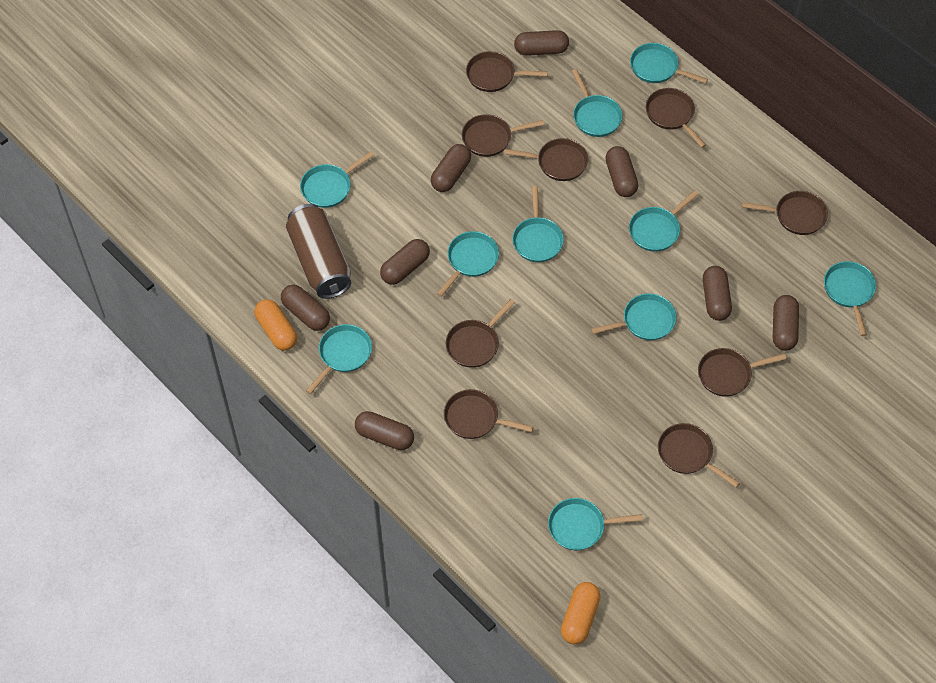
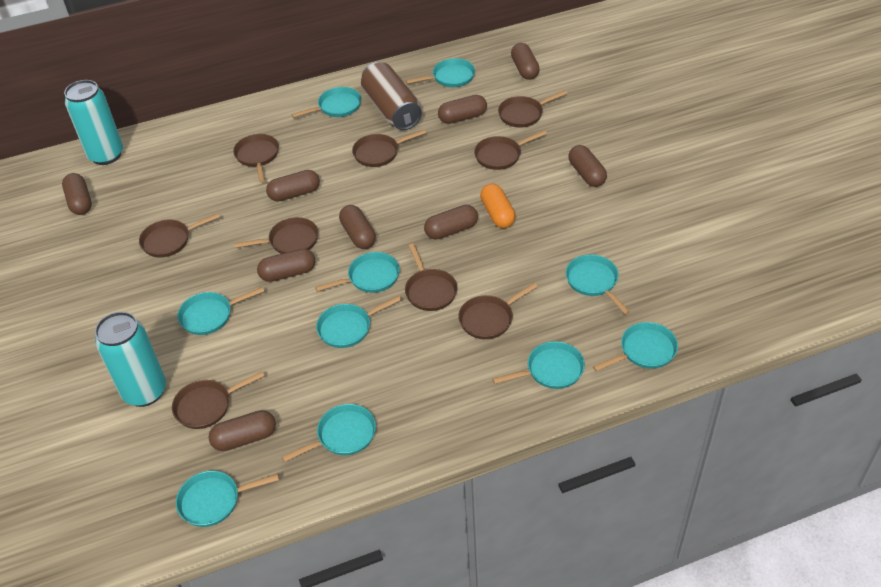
brown capsule: 8 -> 9
orange capsule: 2 -> 1
turquoise can: 0 -> 2

